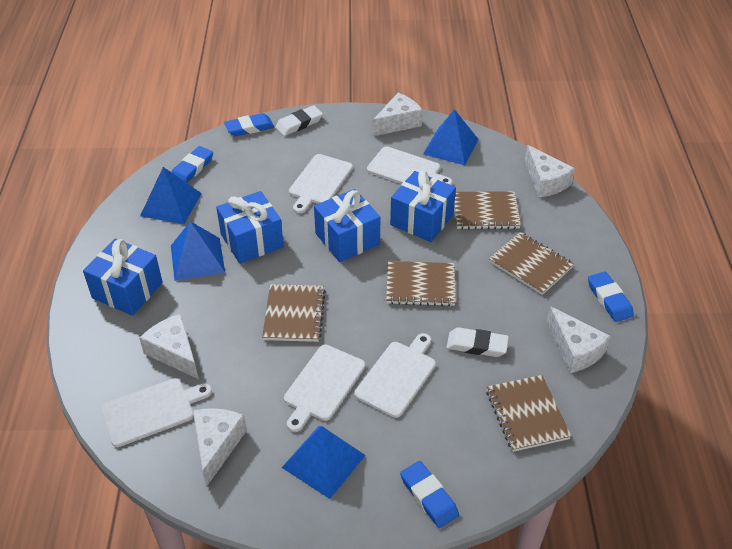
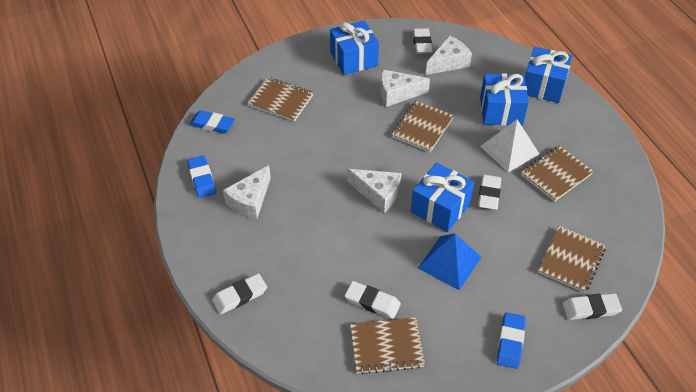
blue eraser: 4 -> 3
blue pyramid: 4 -> 1
white cheese: 5 -> 4
white cutting board: 5 -> 0
white eraser: 2 -> 5
white pyramid: 0 -> 1

